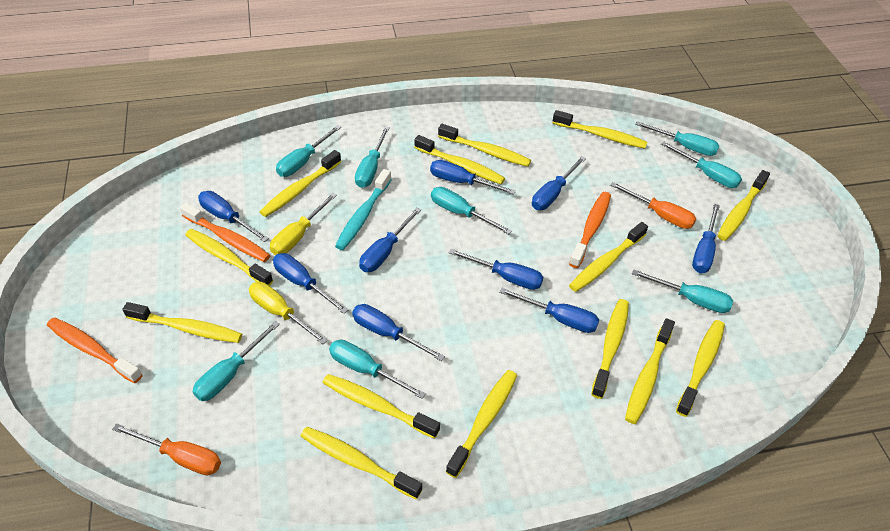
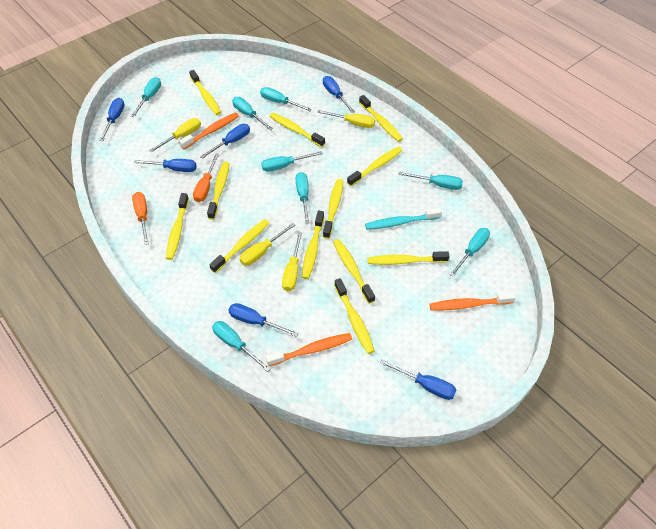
blue screwdriver: 9 -> 6
yellow screwdriver: 2 -> 4
yellow toothbrush: 14 -> 12

